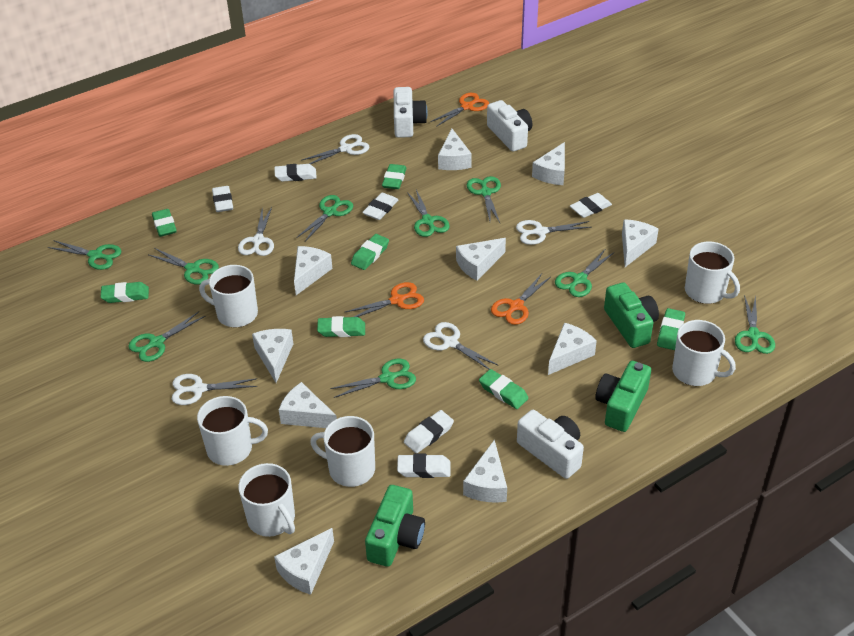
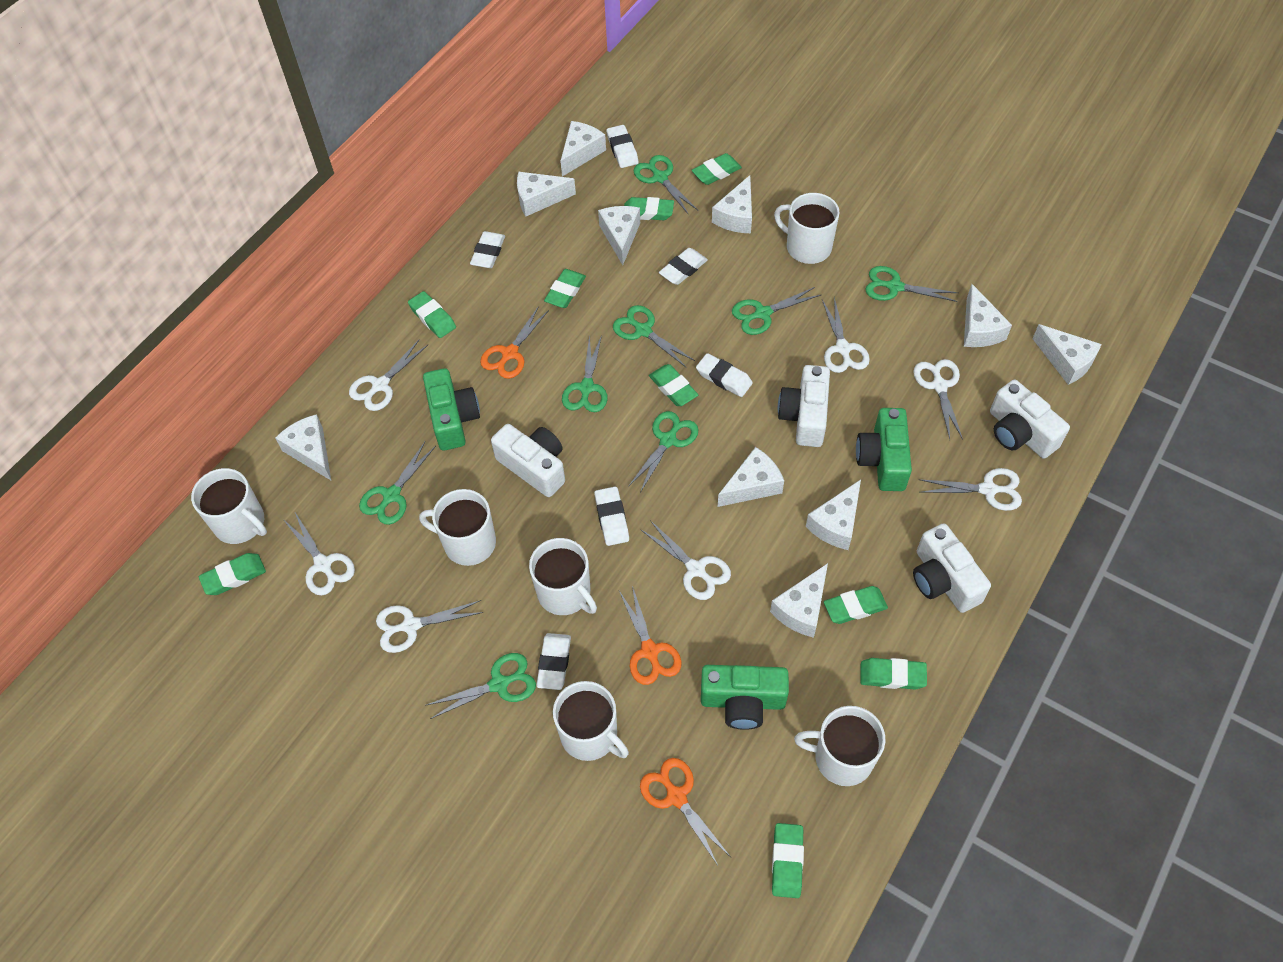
green eraser: 7 -> 9
green scissors: 9 -> 8
white camera: 3 -> 4
white scissors: 5 -> 7

